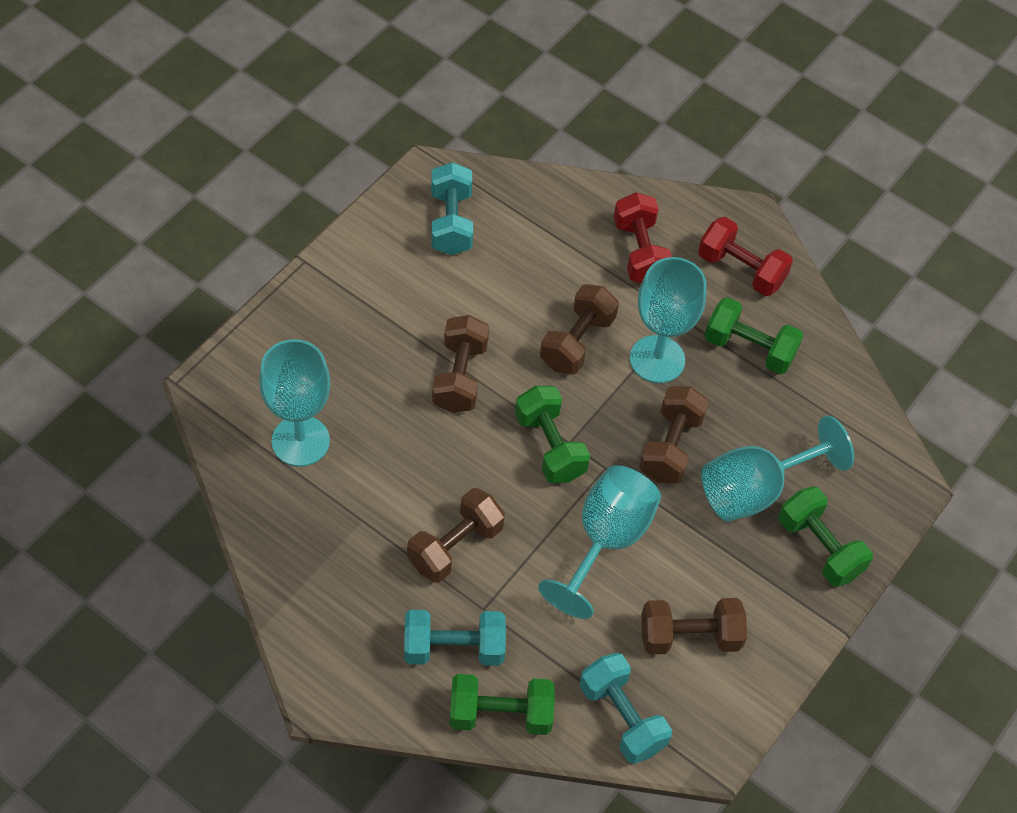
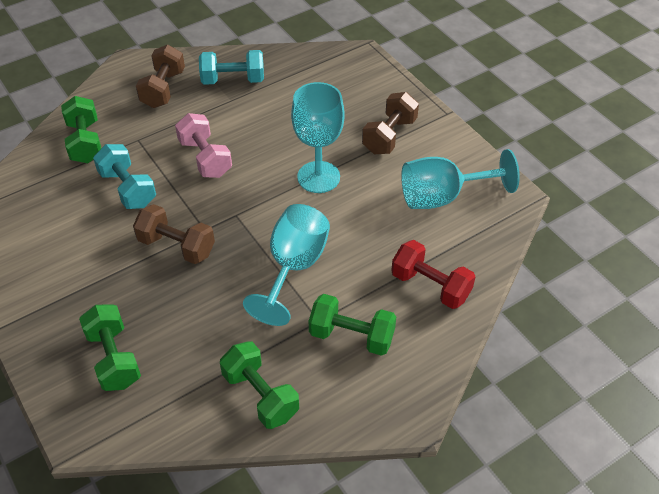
brown dumbbell: 5 -> 3
pink dumbbell: 0 -> 1
red dumbbell: 2 -> 1
turquoise dumbbell: 3 -> 2
turquoise goblet: 4 -> 3

